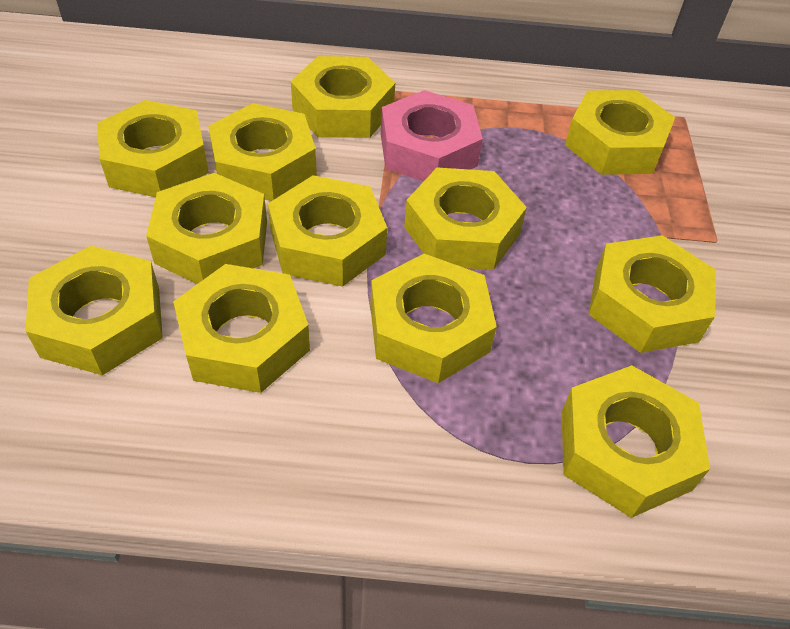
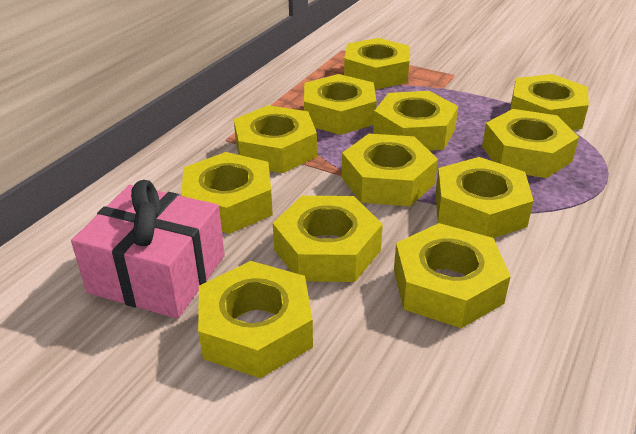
pink gift: 0 -> 1
pink nut: 1 -> 0

